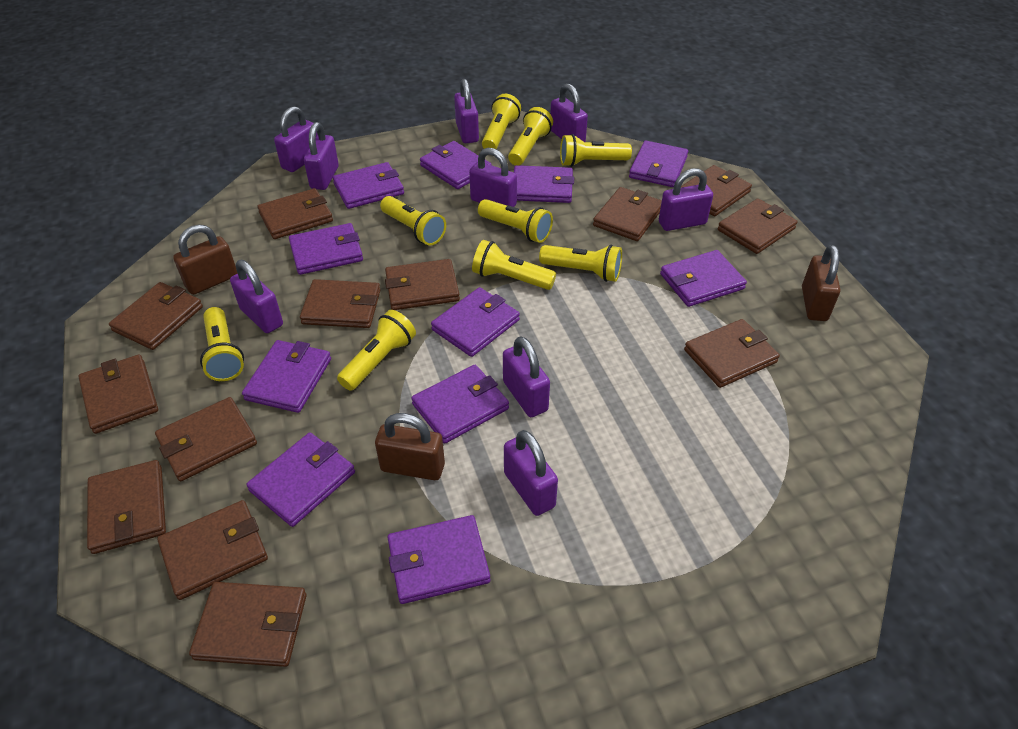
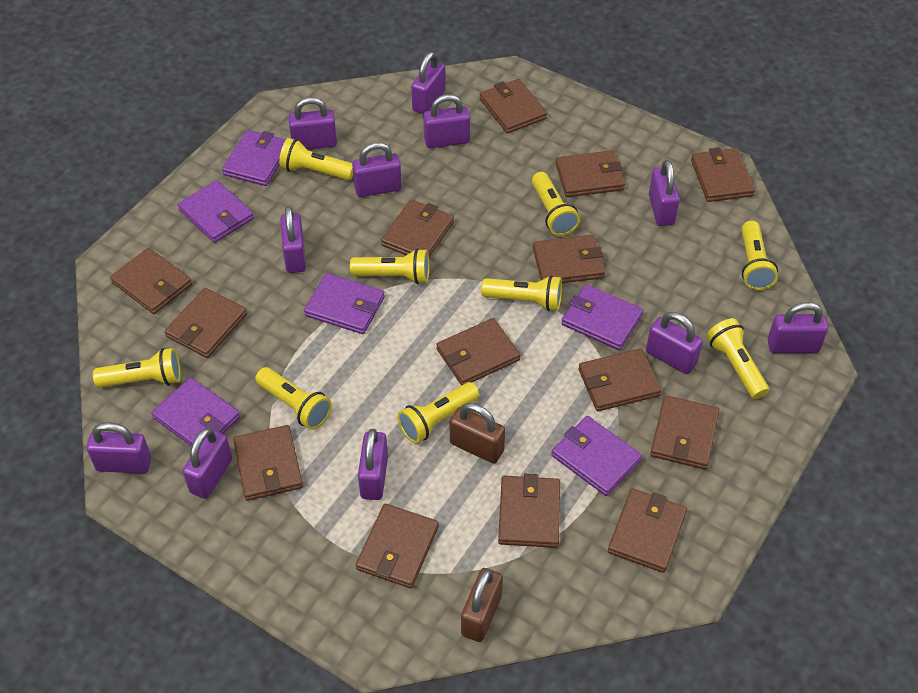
brown padlock: 3 -> 2
brown wallet: 13 -> 14
purple padlock: 9 -> 11
purple wallet: 11 -> 6

